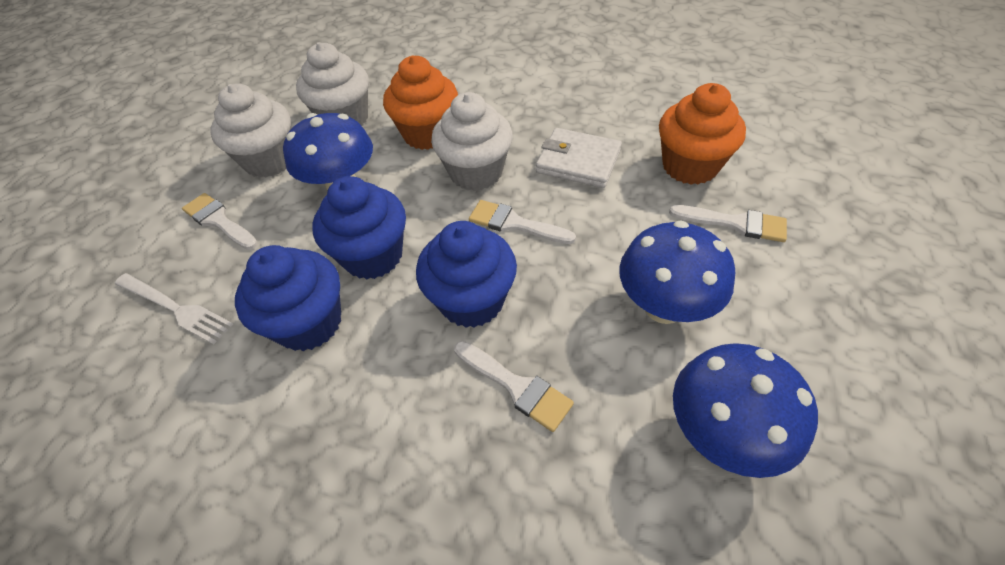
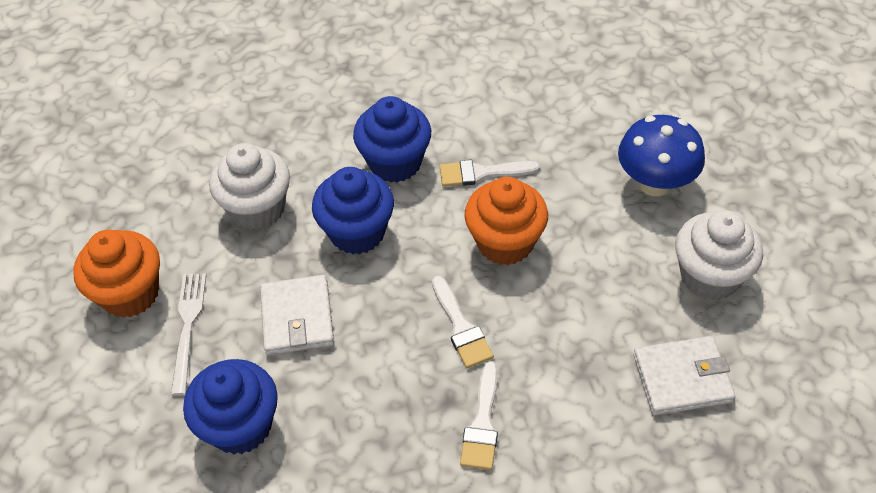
blue mushroom: 3 -> 1
white brush: 4 -> 3
white cupcake: 3 -> 2
white wallet: 1 -> 2

